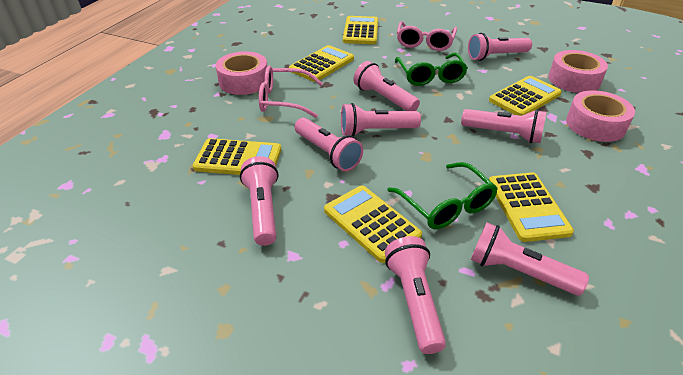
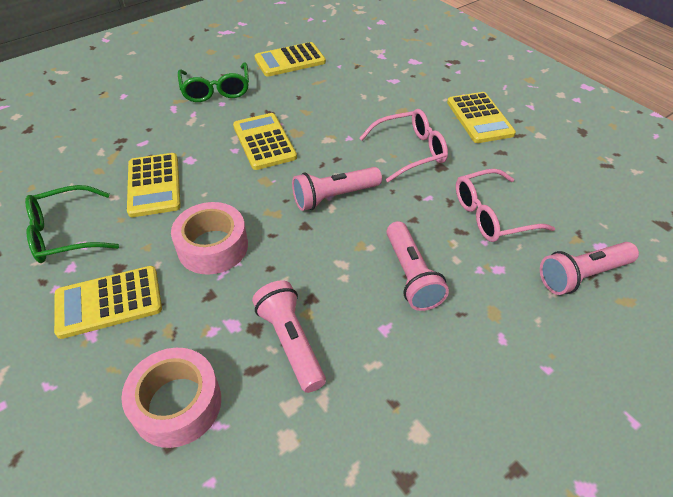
pink flashlight: 8 -> 4
pink tape: 3 -> 2
yellow calculator: 6 -> 5

